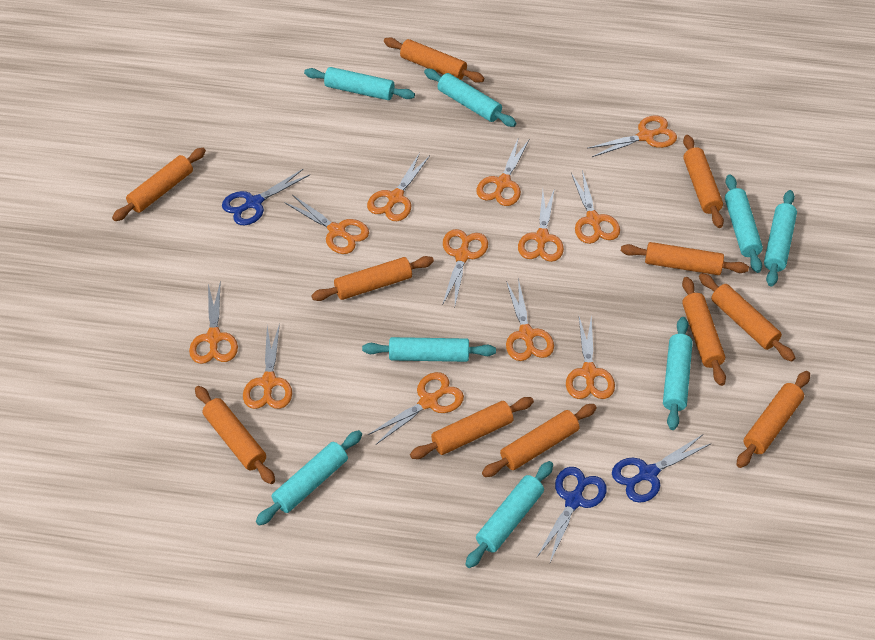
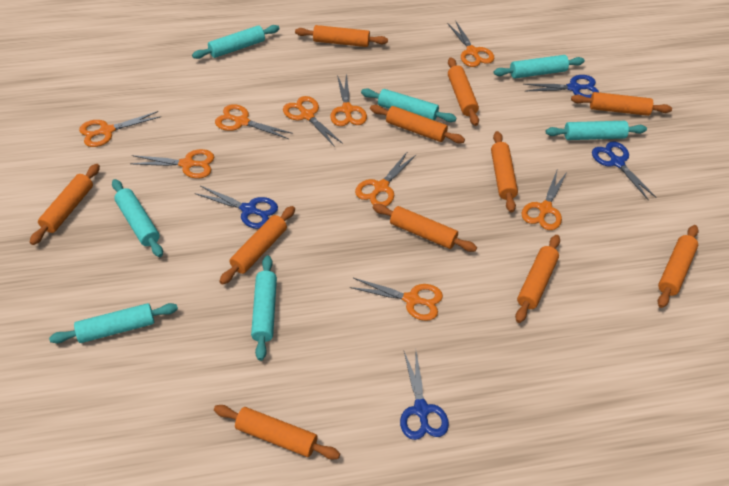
blue scissors: 3 -> 4
orange scissors: 12 -> 9
turquoise rolling pin: 8 -> 7

